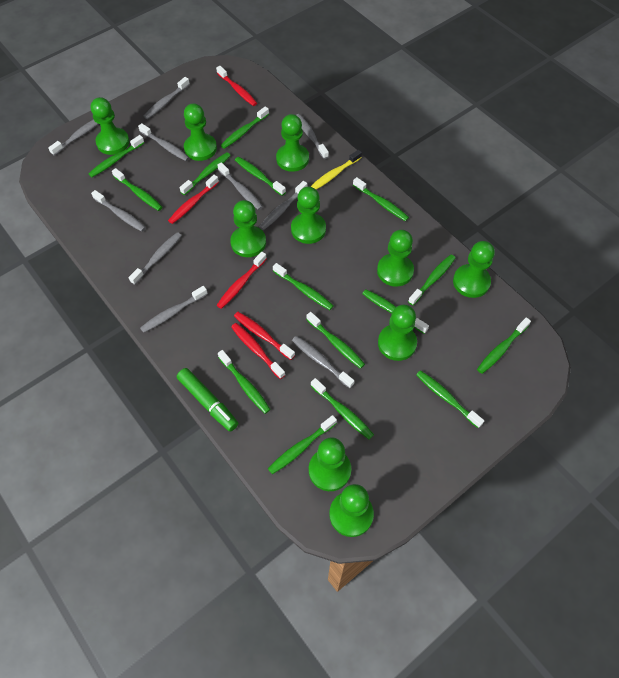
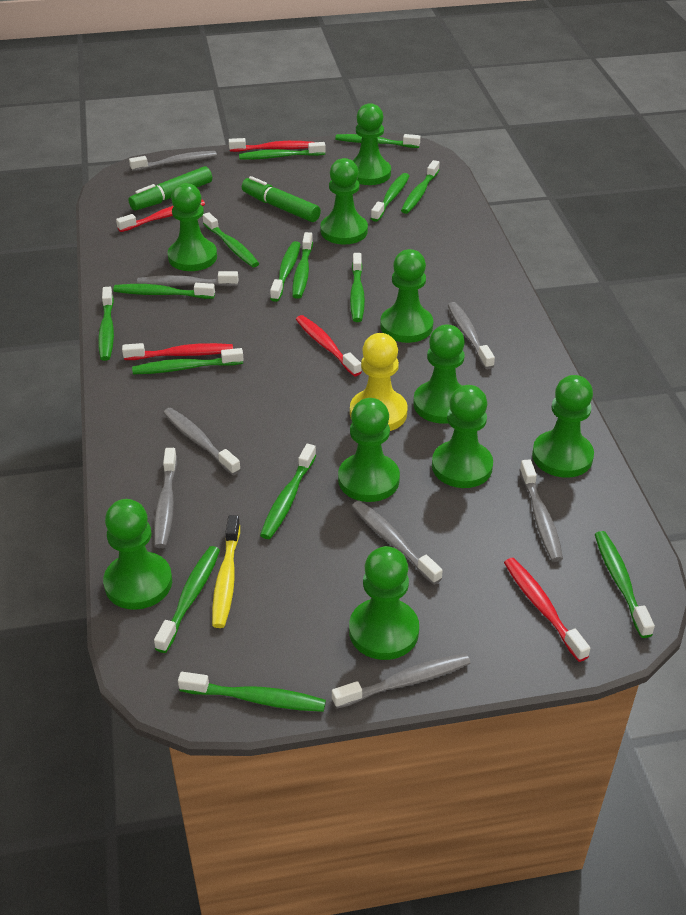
green marker: 1 -> 2
grey toothbrush: 10 -> 8
yellow pawn: 0 -> 1

